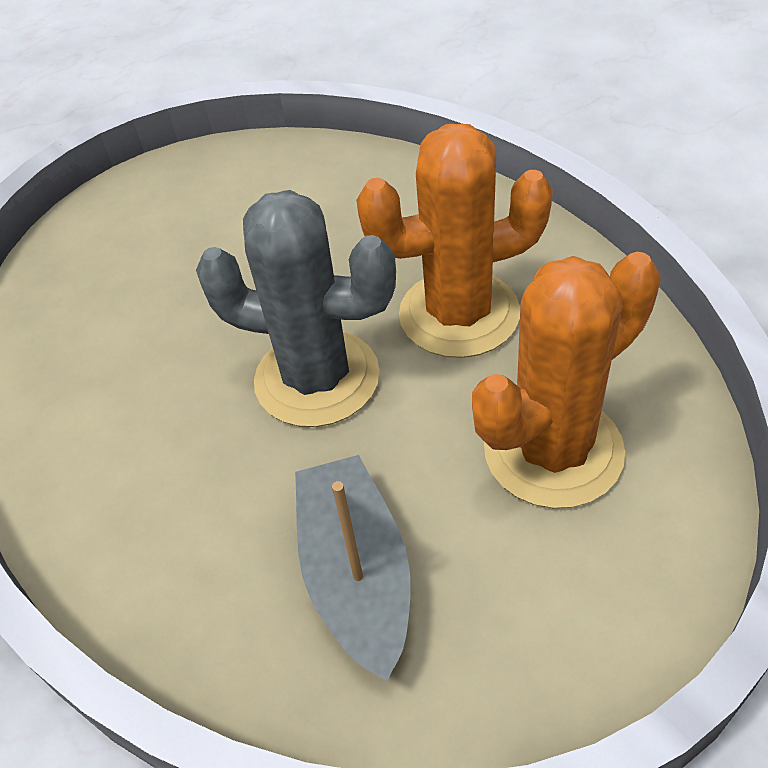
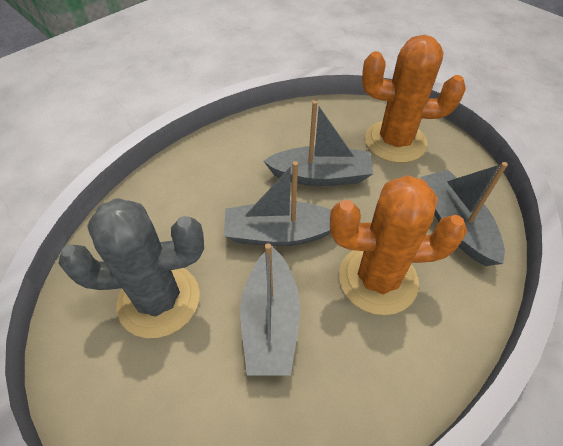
grey boat: 1 -> 4

